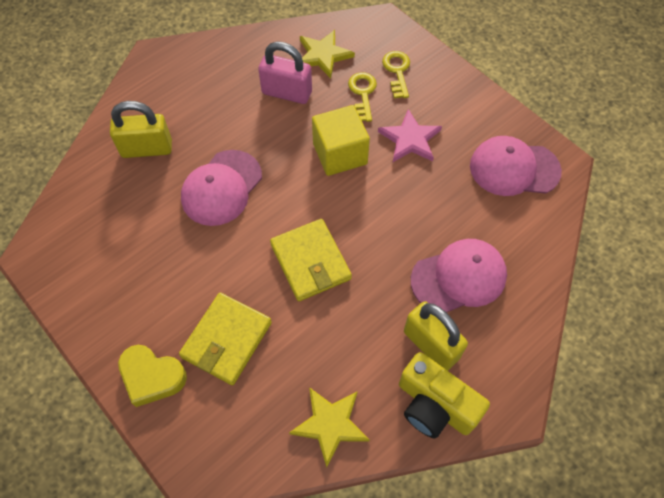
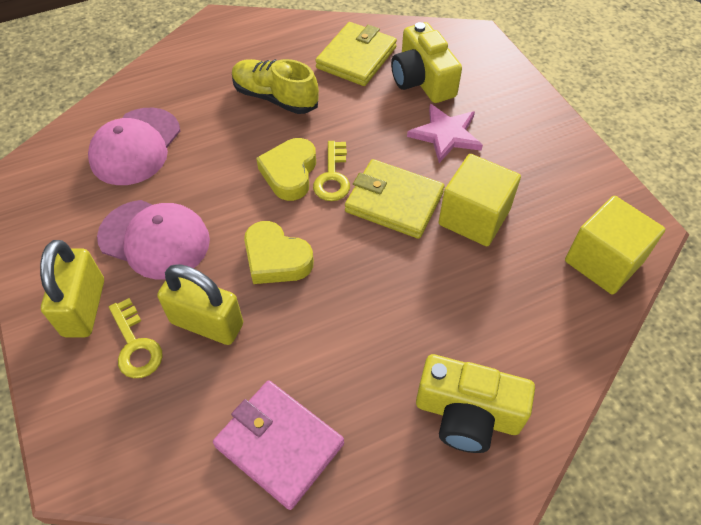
pink cap: 3 -> 2
pink padlock: 1 -> 0
pink wallet: 0 -> 1
yellow camera: 1 -> 2
yellow cube: 1 -> 2
yellow heart: 1 -> 2
yellow shoe: 0 -> 1
yellow star: 2 -> 0

